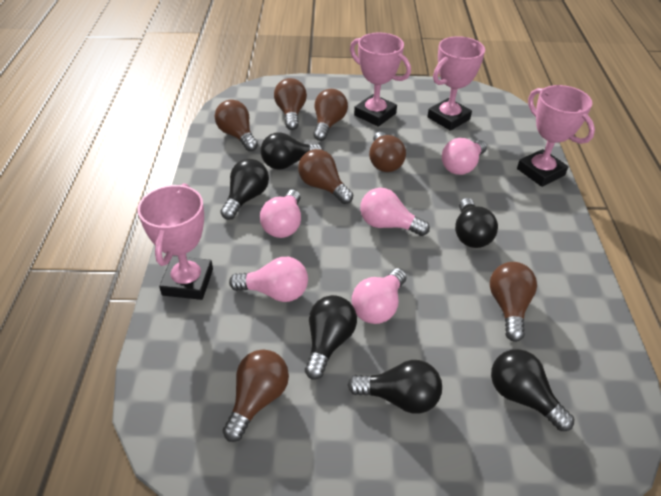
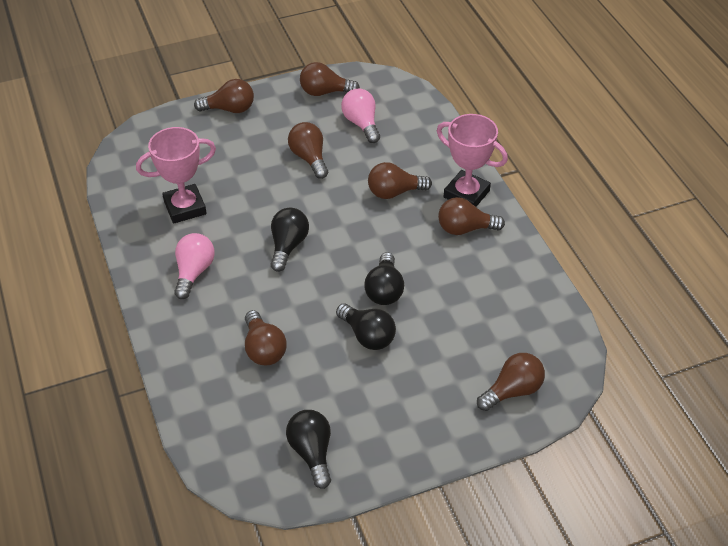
black light bulb: 6 -> 4
pink light bulb: 5 -> 2
pink trophy: 4 -> 2

